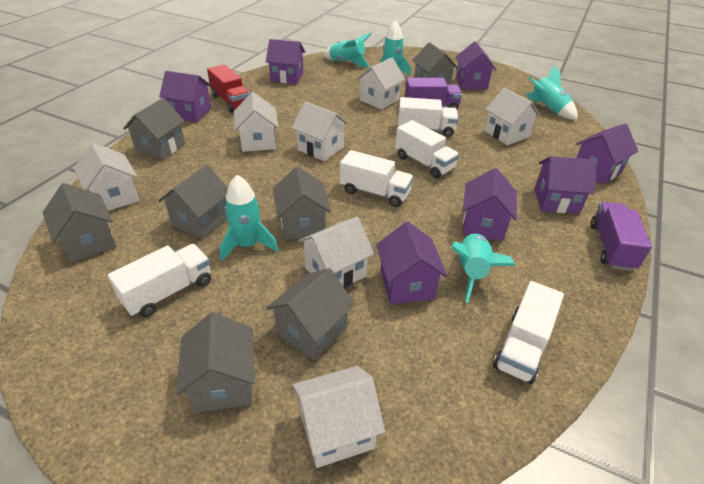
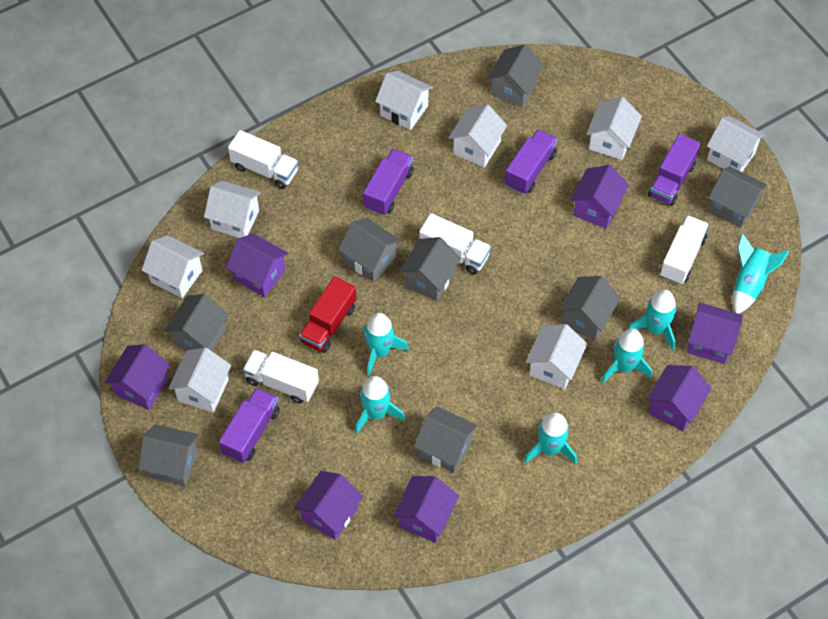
grey house: 7 -> 8
purple truck: 2 -> 4
turquoise rocket: 5 -> 6
white house: 7 -> 8
white truck: 5 -> 4

